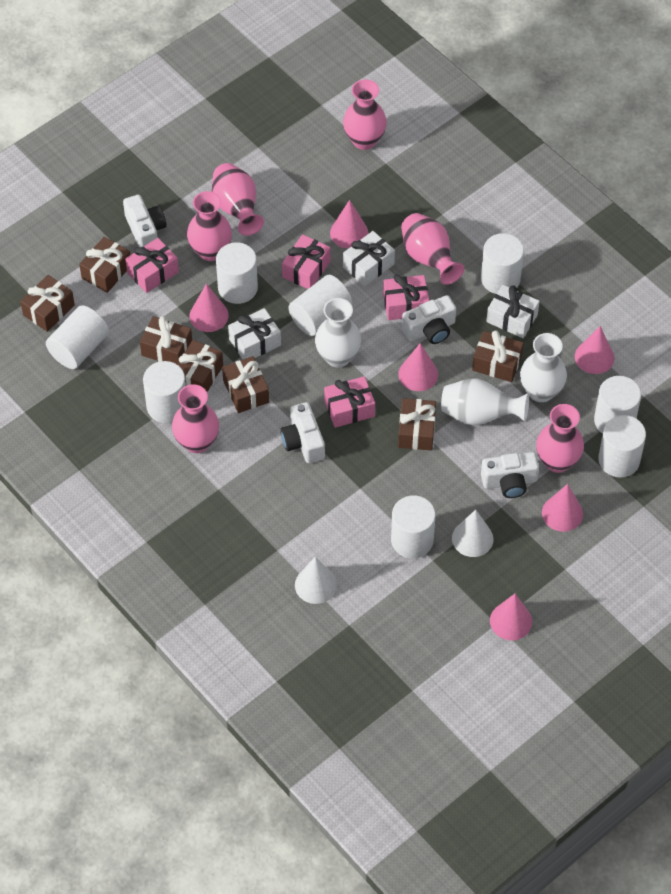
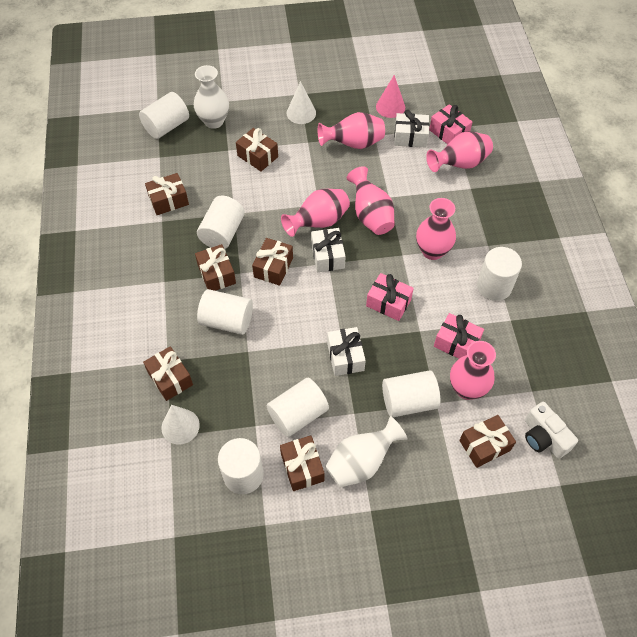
pink cone: 6 -> 1
pink gift: 4 -> 3
white camera: 4 -> 1
white cylinder: 8 -> 7
white vase: 3 -> 2

